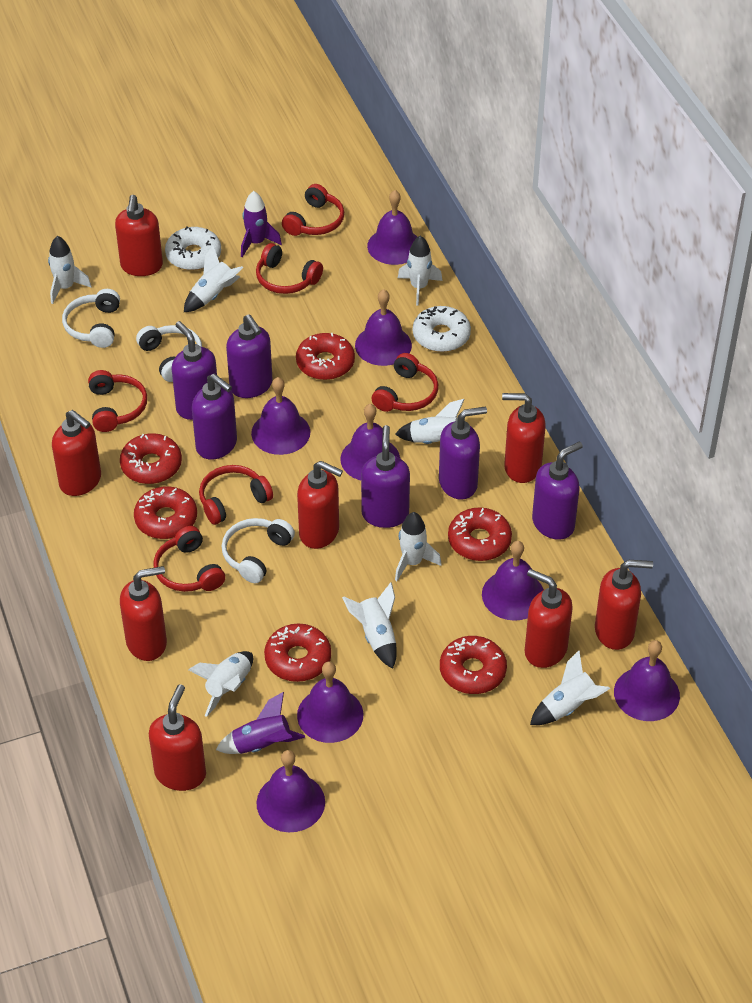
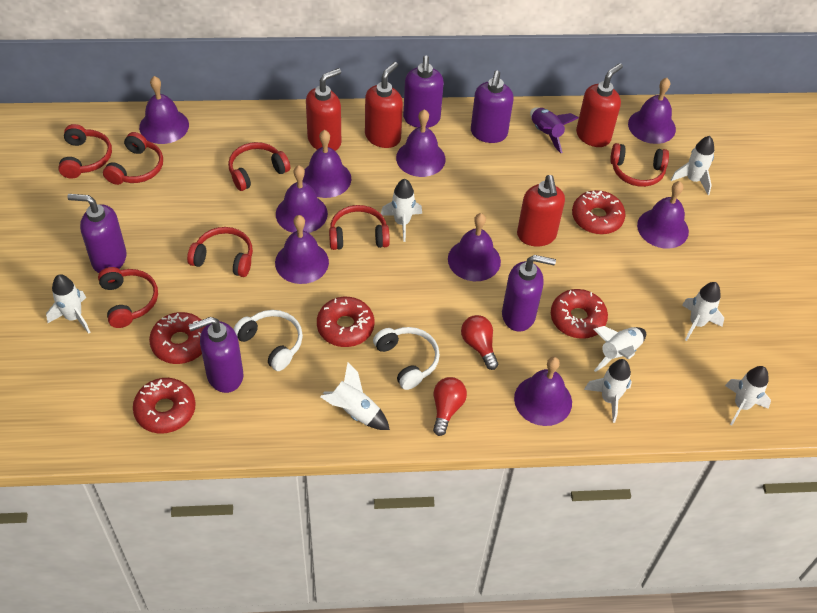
purple bell: 8 -> 9
purple rocket: 2 -> 1
purple soap dispenser: 6 -> 5
red donut: 6 -> 5
red headphones: 6 -> 7
red light bulb: 0 -> 2
red soap dispenser: 8 -> 4
white donut: 2 -> 0
white headphones: 3 -> 2

